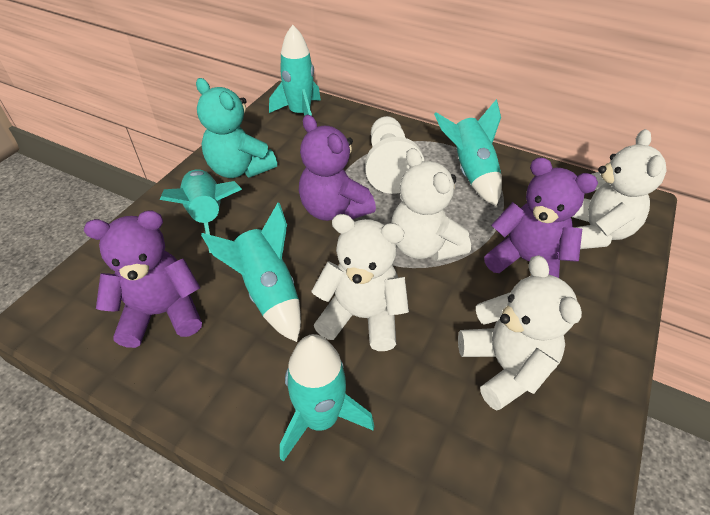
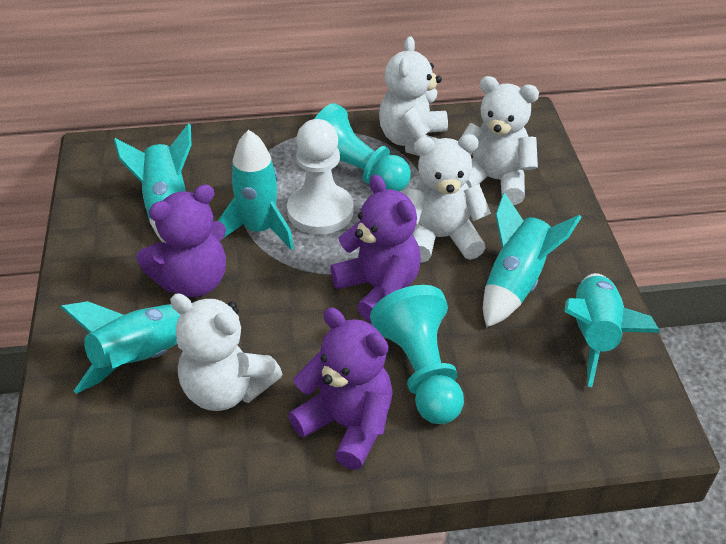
turquoise pawn: 0 -> 2
turquoise teddy bear: 1 -> 0

